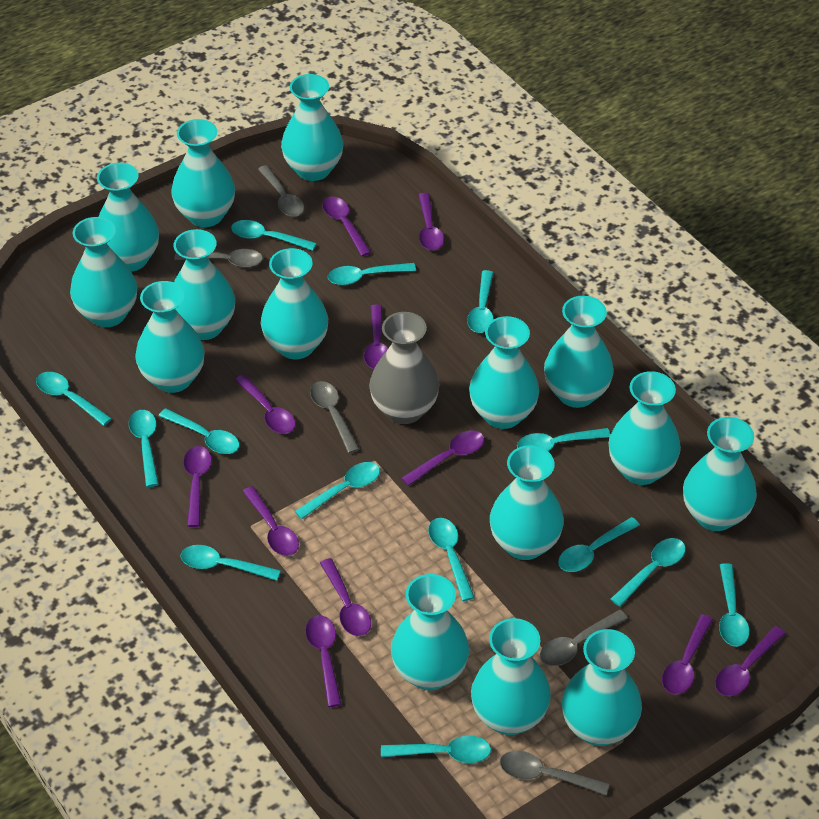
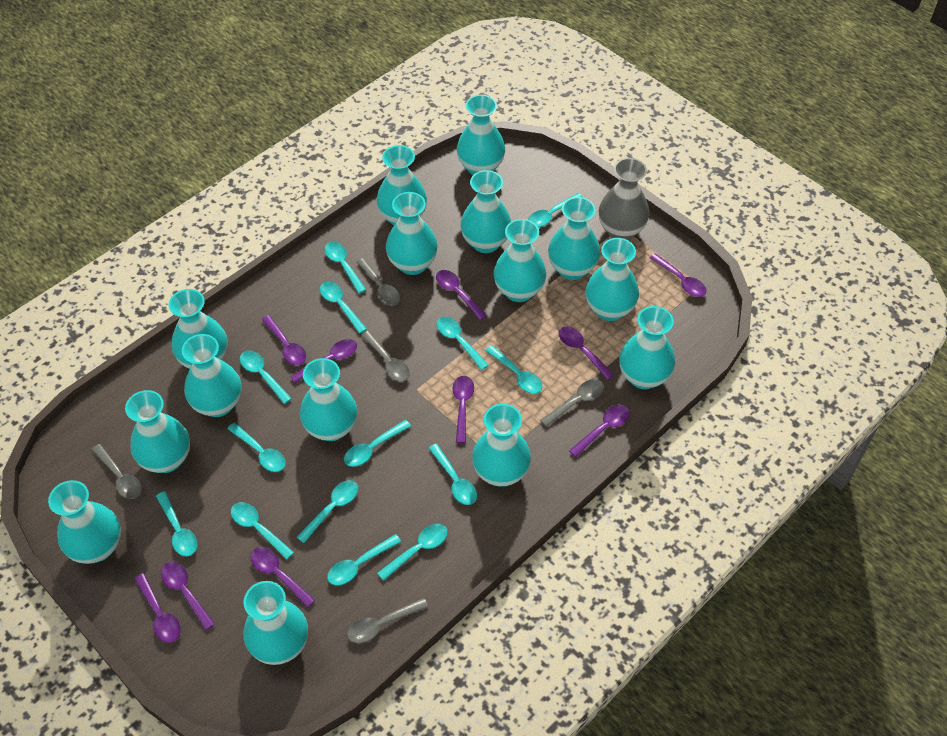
purple spoon: 11 -> 10

